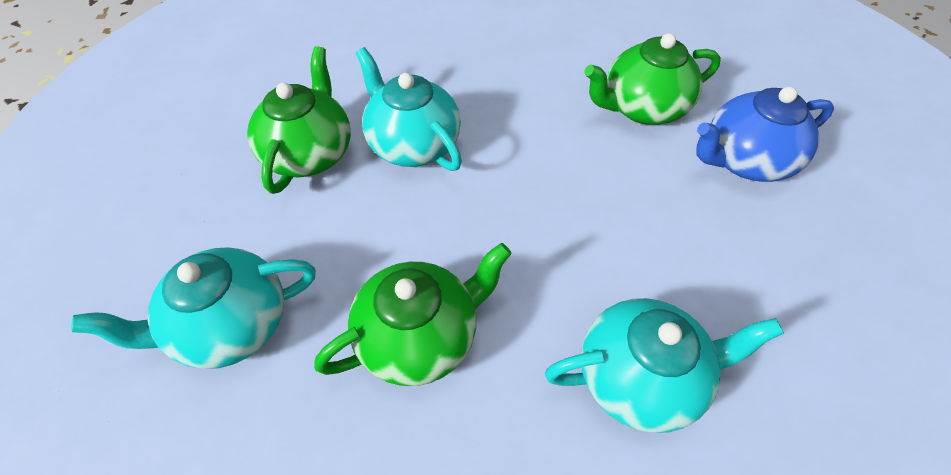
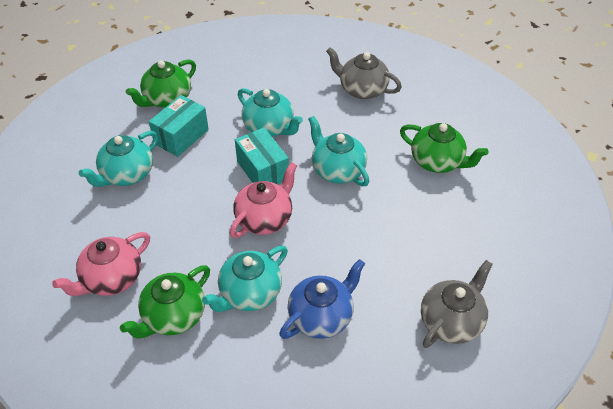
grey teapot: 0 -> 2
pink teapot: 0 -> 2
turquoise box: 0 -> 2
turquoise teapot: 3 -> 4

